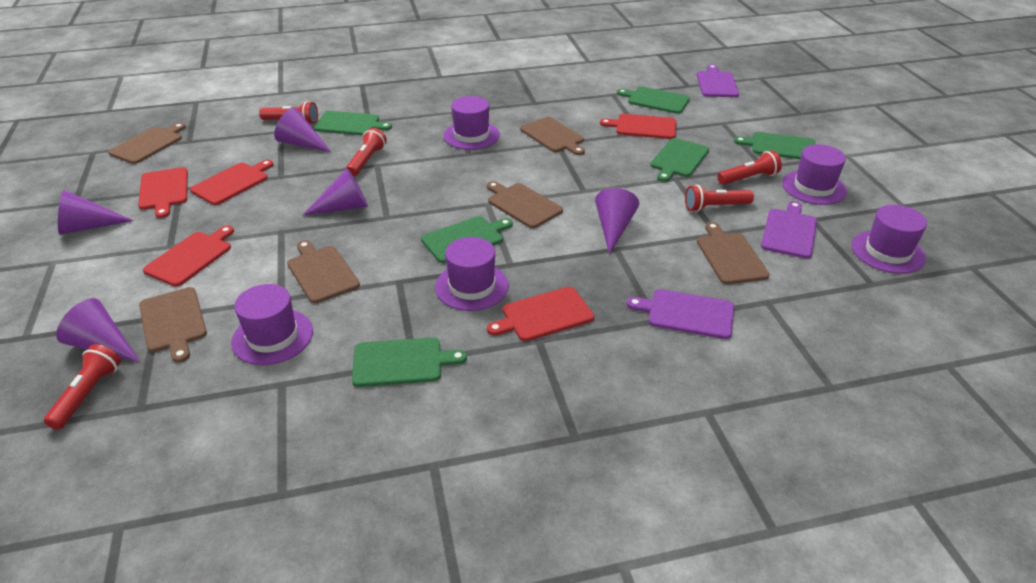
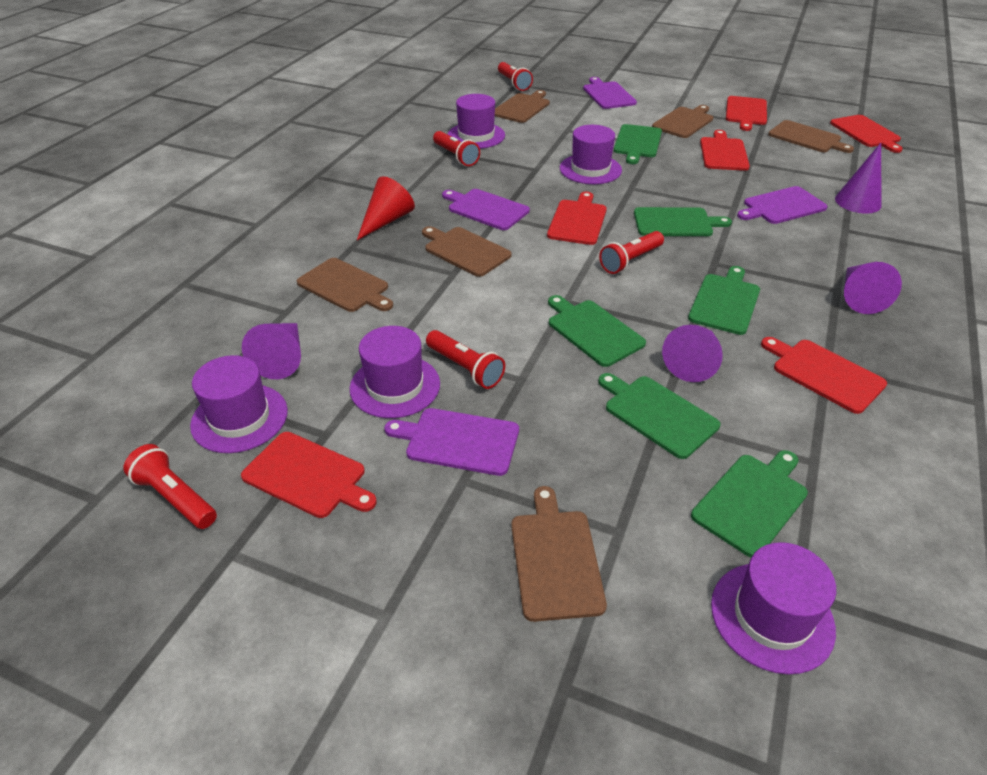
purple cone: 5 -> 4
purple cutting board: 3 -> 4
red cone: 0 -> 1
red cutting board: 5 -> 6

